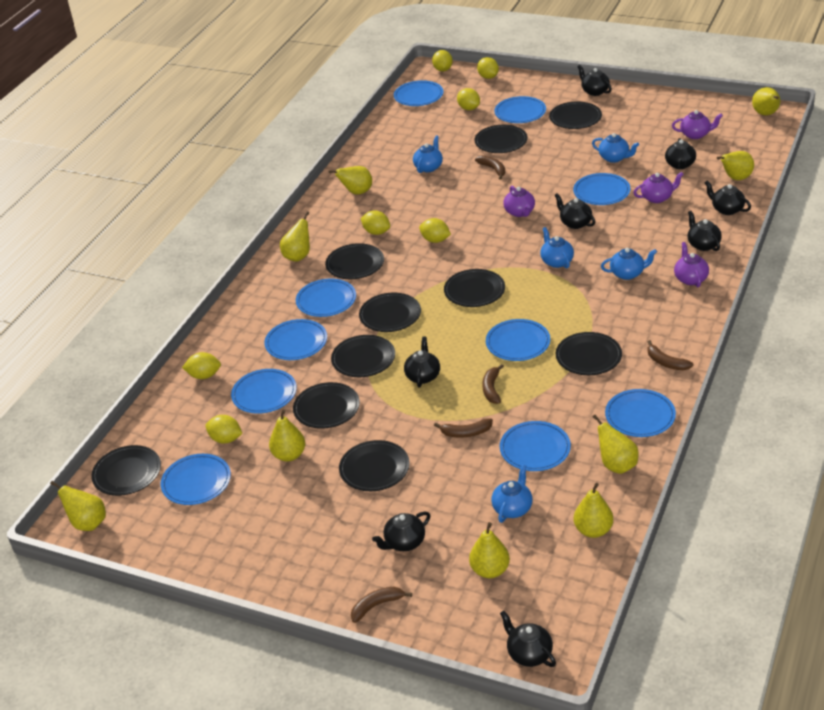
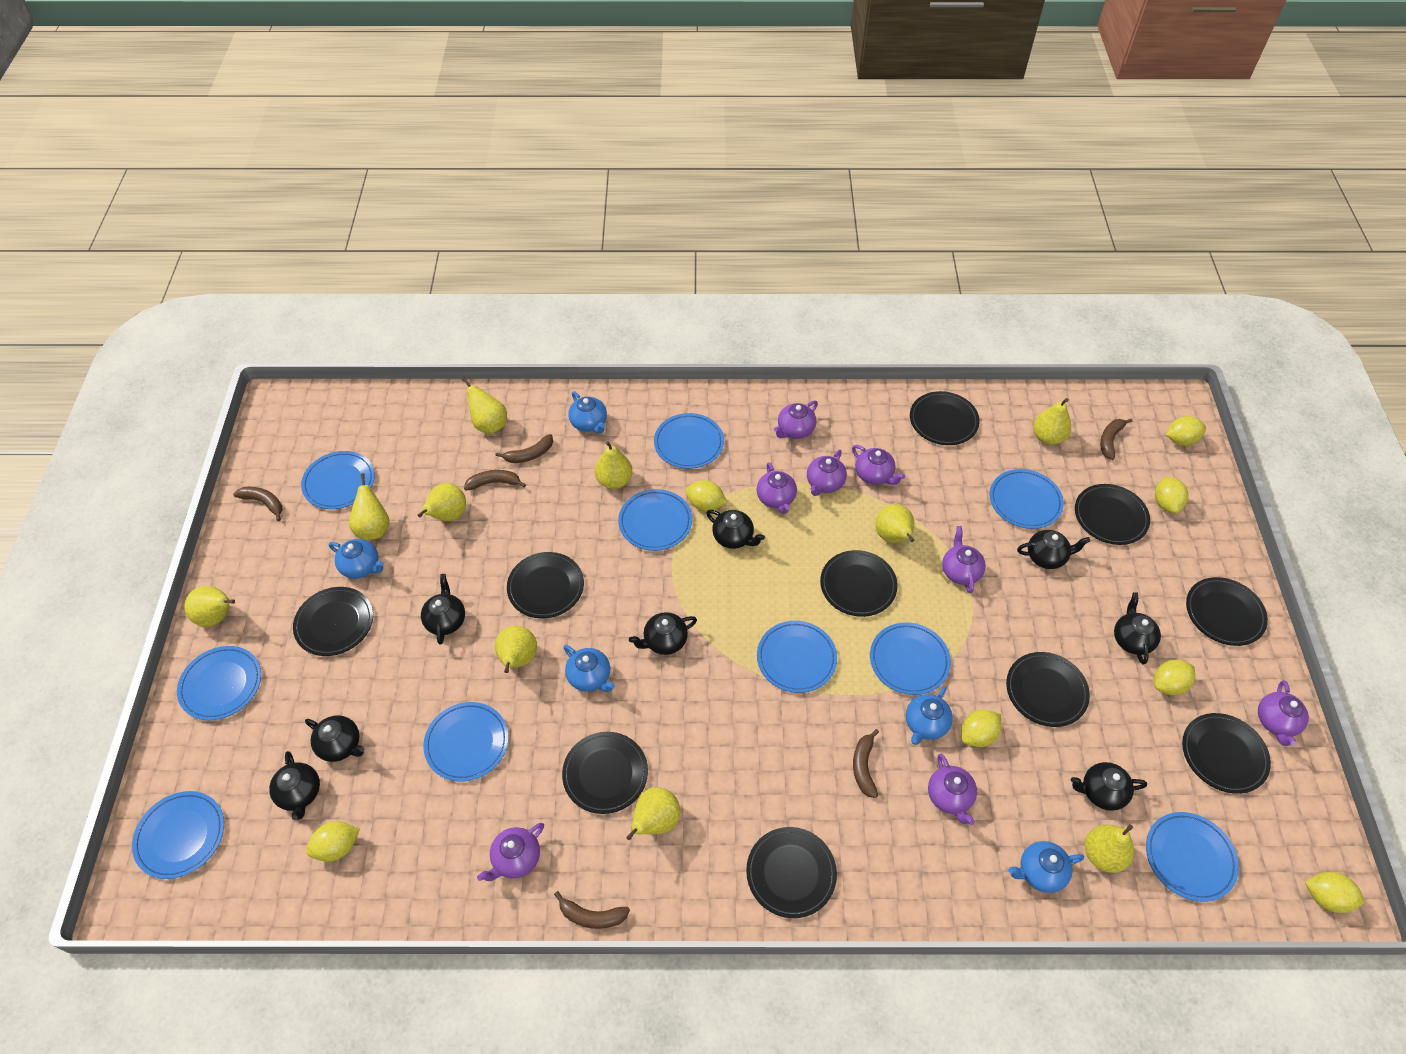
brown banana: 5 -> 6
purple teapot: 4 -> 8
yellow pear: 9 -> 10

